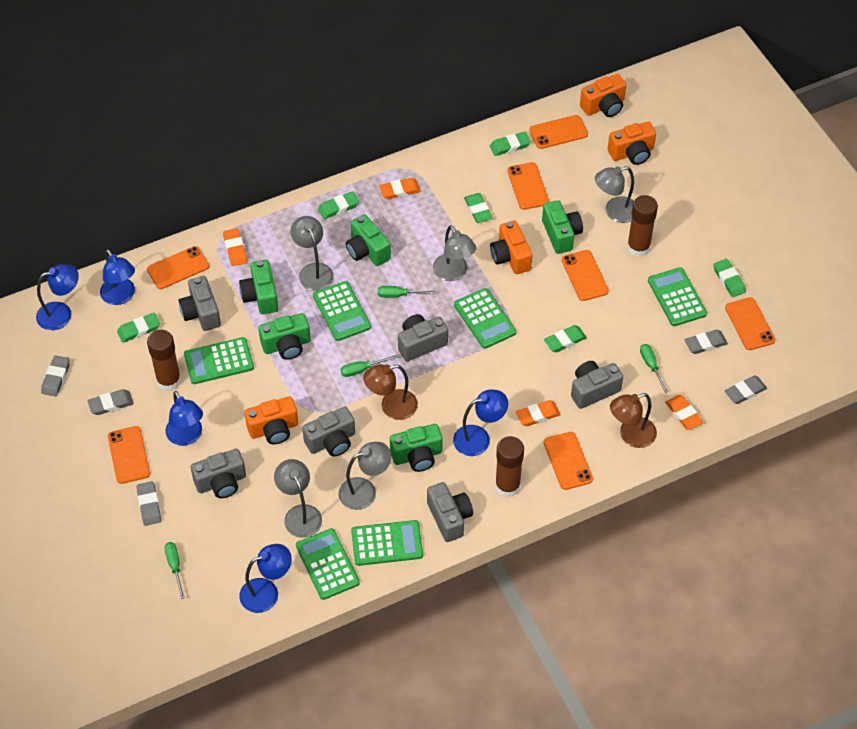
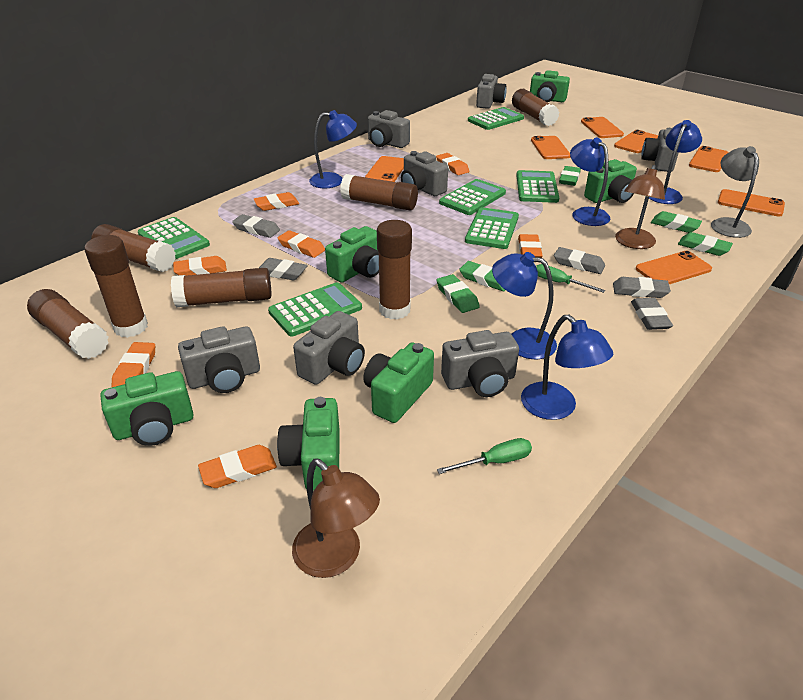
brown glue stick: 3 -> 7
green camera: 5 -> 6
green eraser: 6 -> 5
green screwdriver: 4 -> 2
grey camera: 6 -> 7
grey lamp: 5 -> 1
orange camera: 4 -> 0
orange eraser: 4 -> 7

